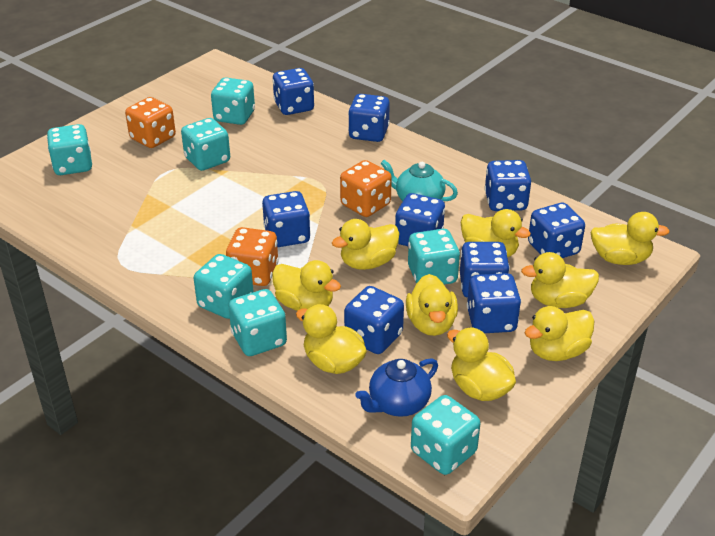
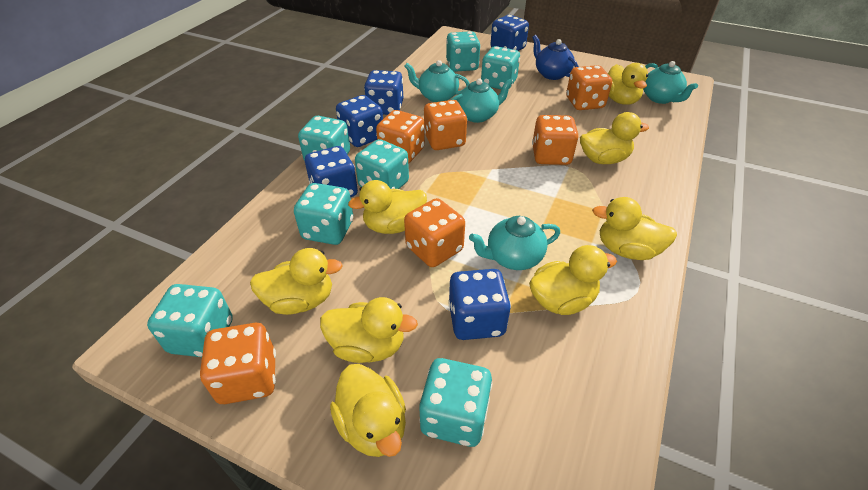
blue dice: 9 -> 5
orange dice: 3 -> 6
turquoise teapot: 1 -> 4
yellow duck: 9 -> 8

